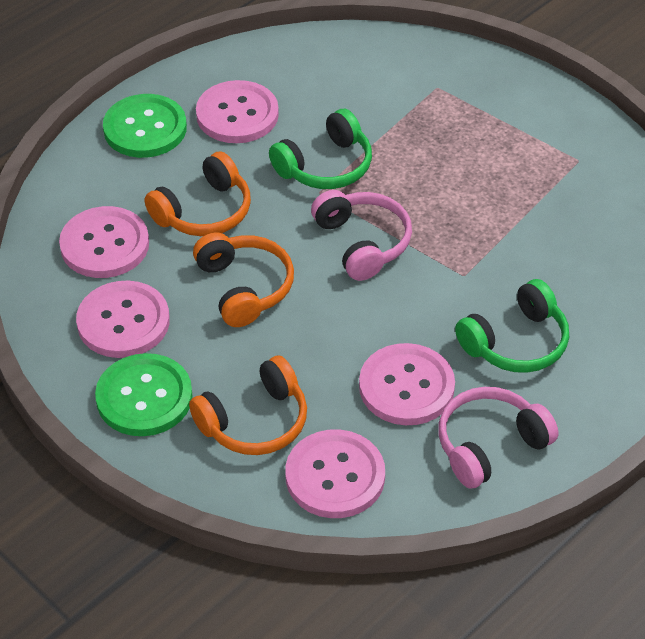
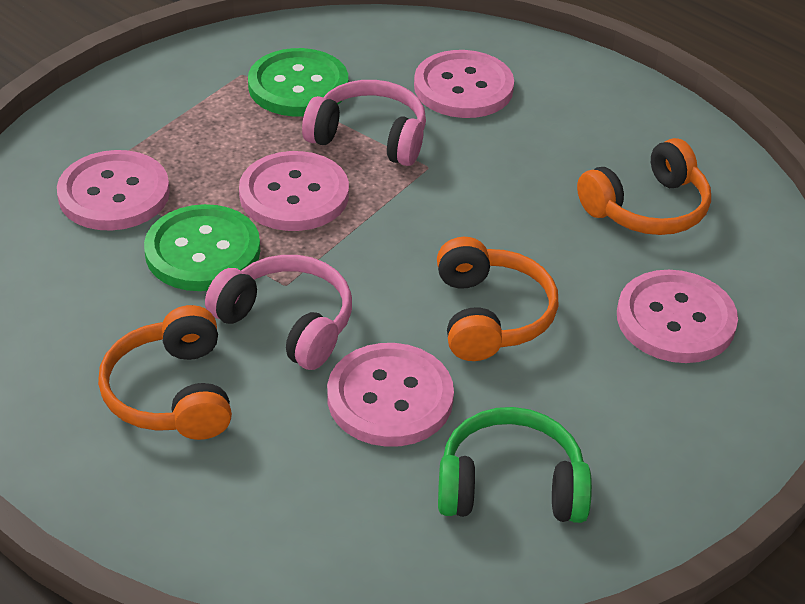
green headphones: 2 -> 1

